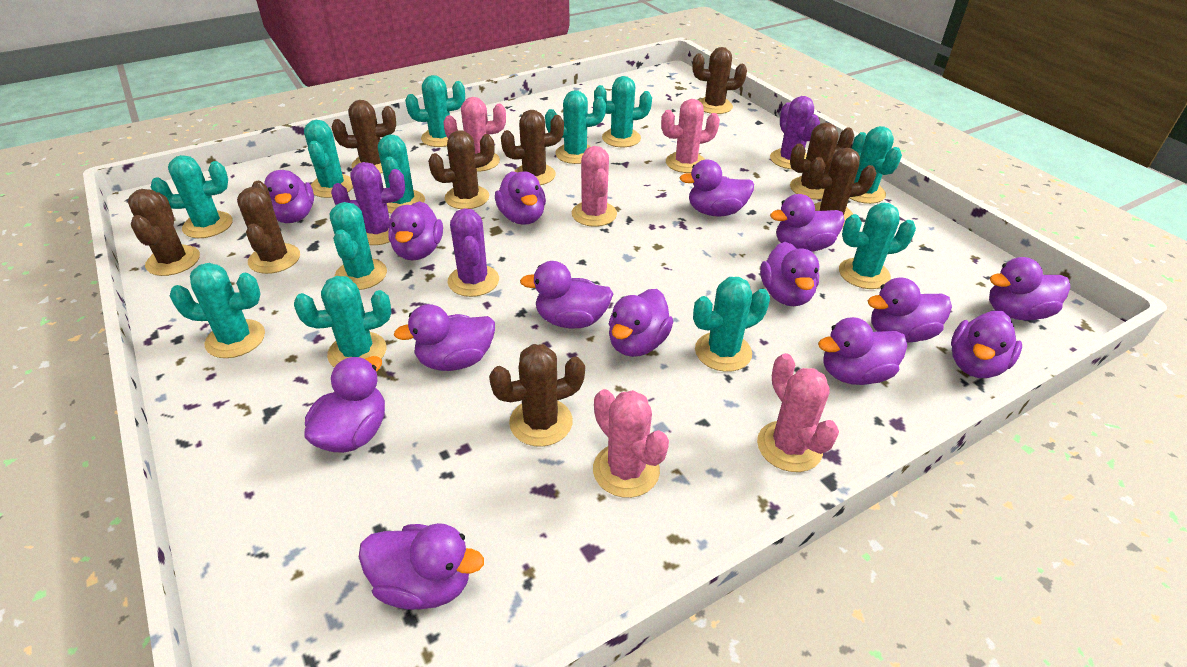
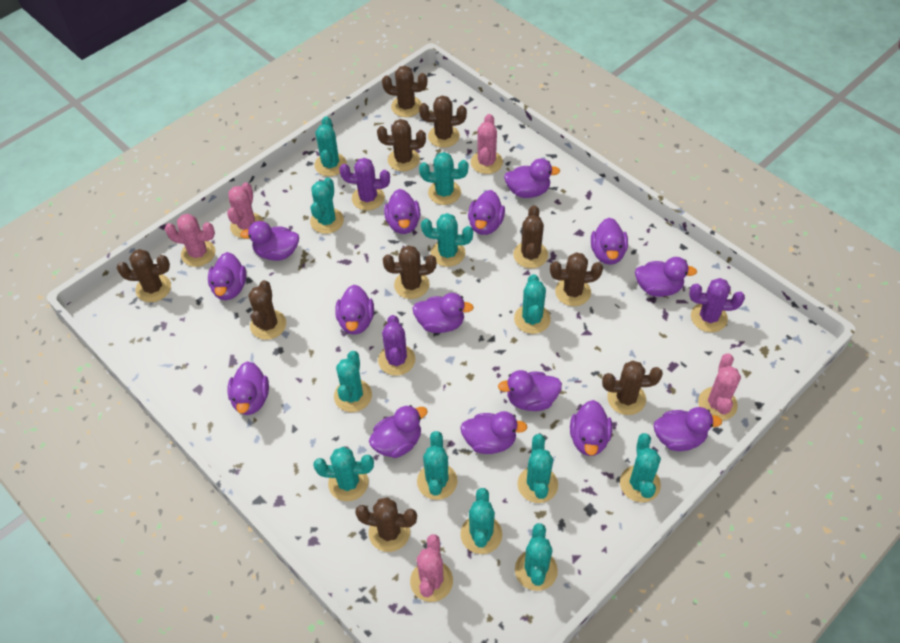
brown cactus: 9 -> 10

